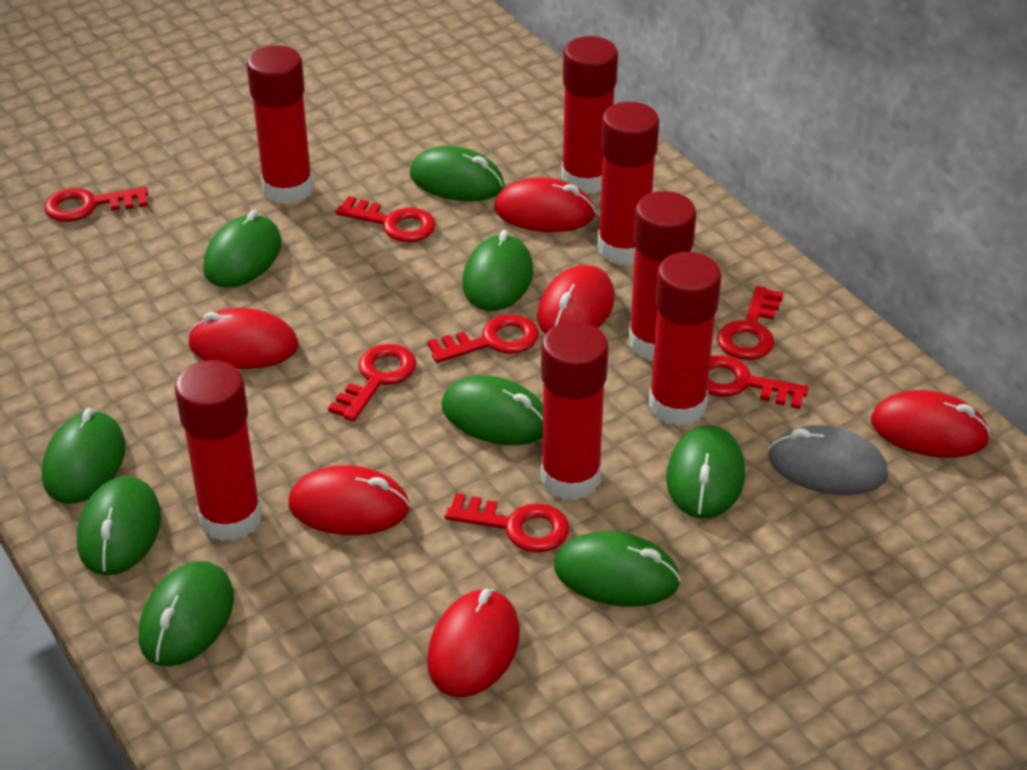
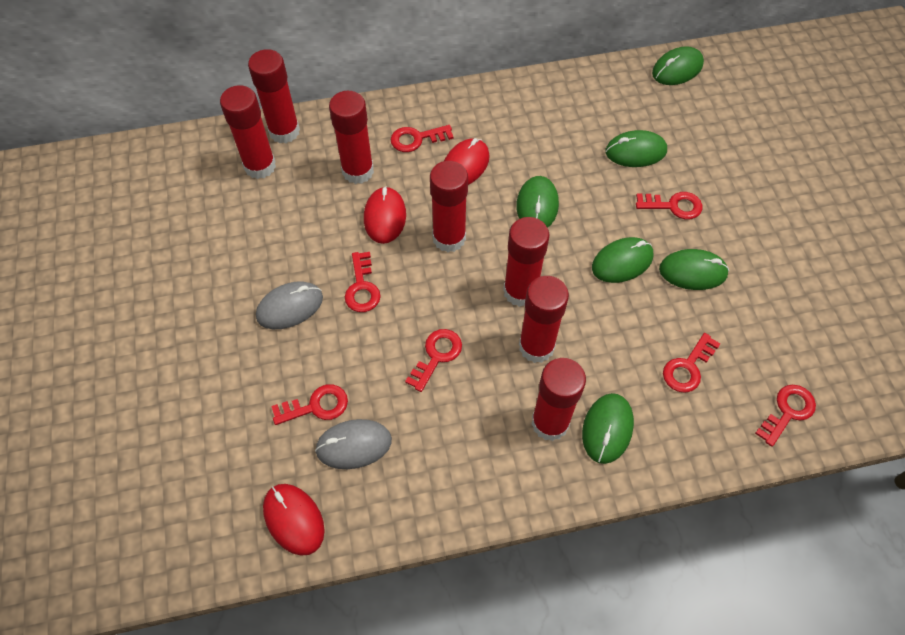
green mouse: 9 -> 6
grey mouse: 1 -> 2
red mouse: 6 -> 3

